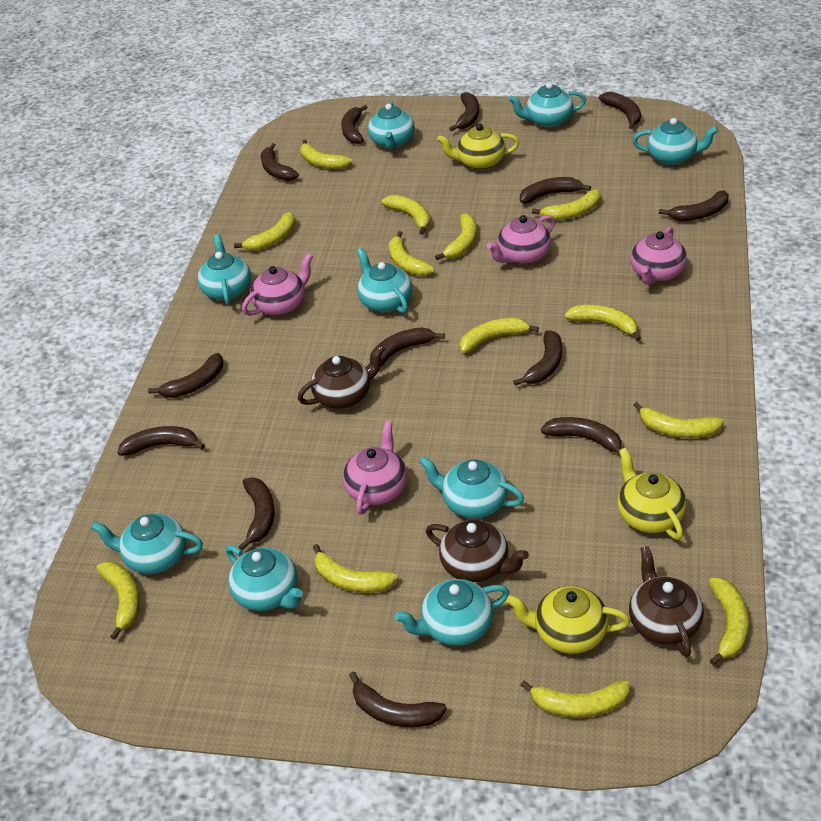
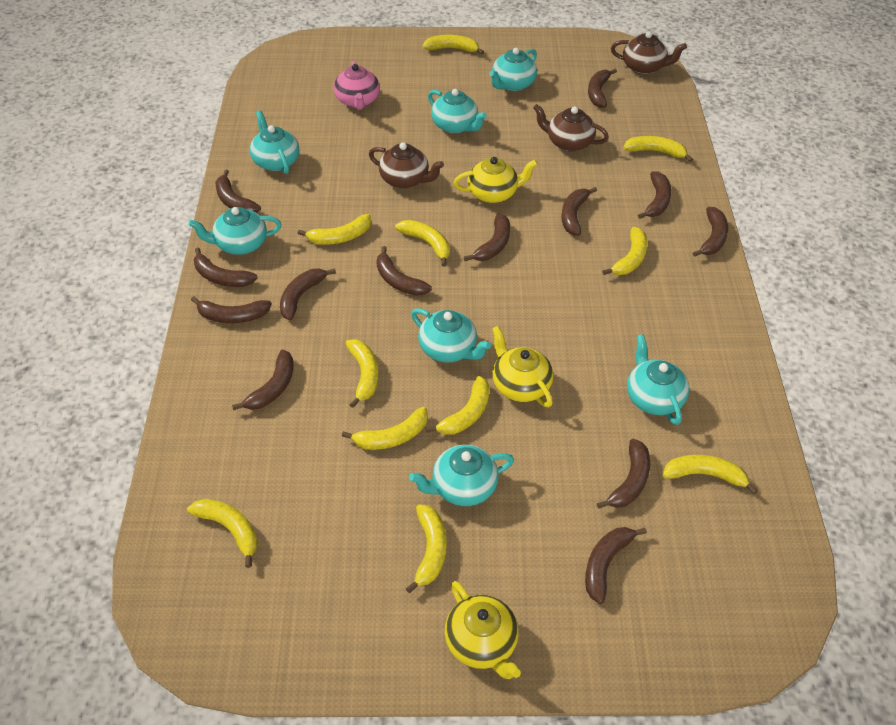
pink teapot: 4 -> 1
turquoise teapot: 9 -> 7
yellow banana: 13 -> 11

